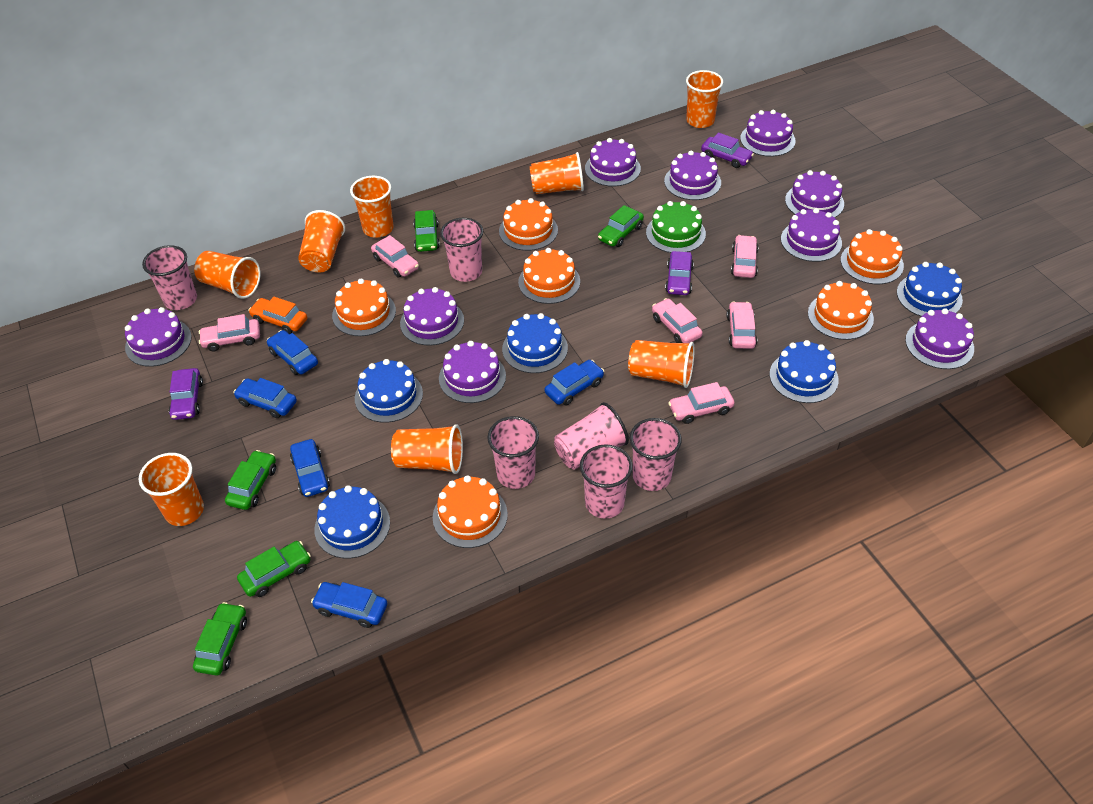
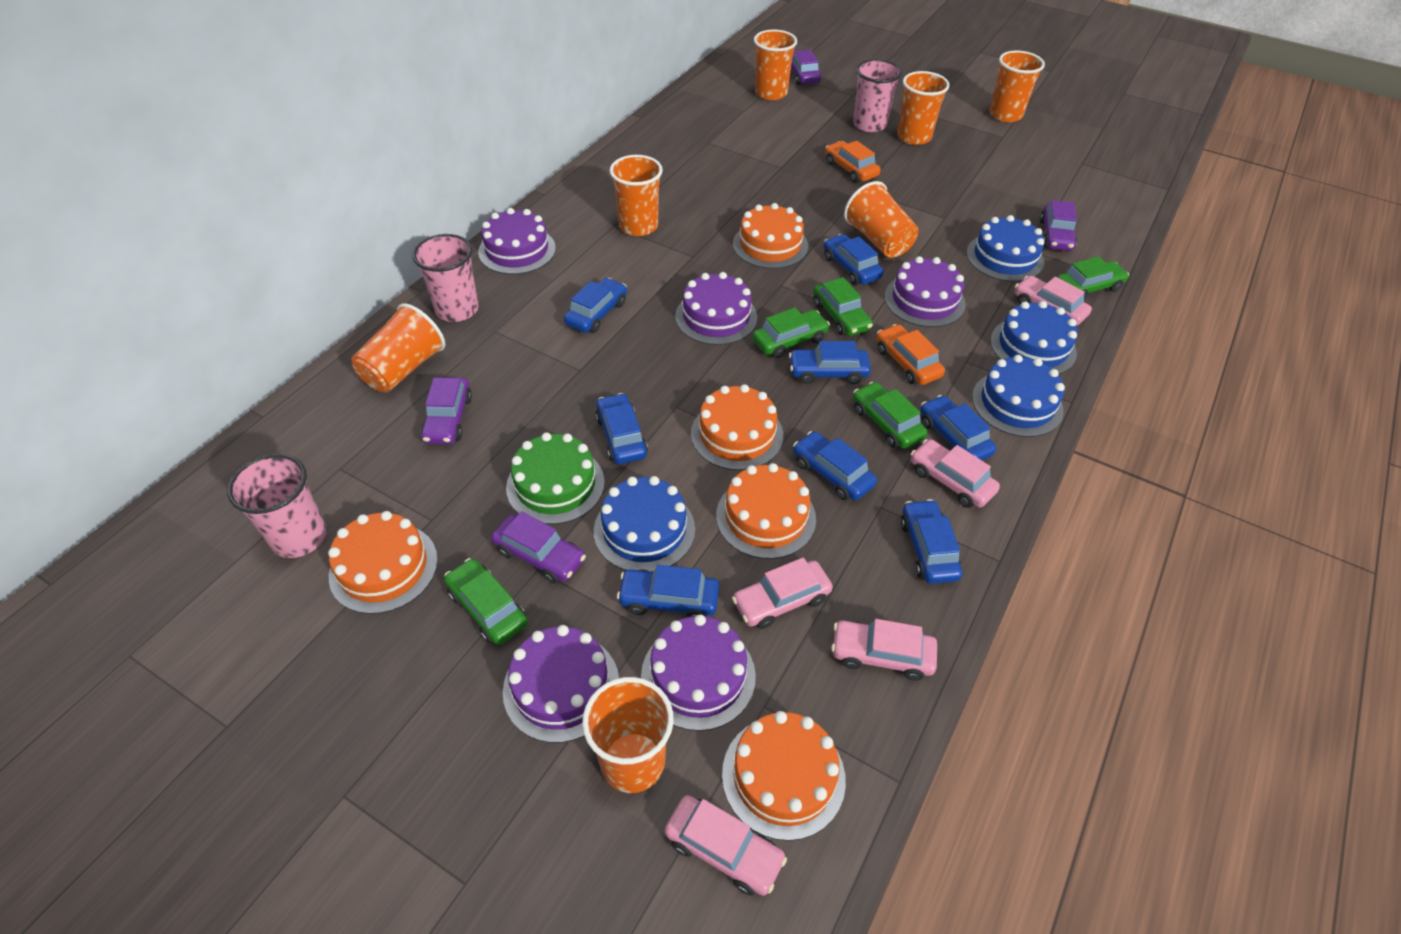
blue cake: 5 -> 4
blue car: 5 -> 8
orange cake: 6 -> 5
orange car: 1 -> 2
orange cup: 8 -> 7
pink car: 6 -> 5
pink cup: 6 -> 3
purple cake: 9 -> 5
purple car: 3 -> 4

